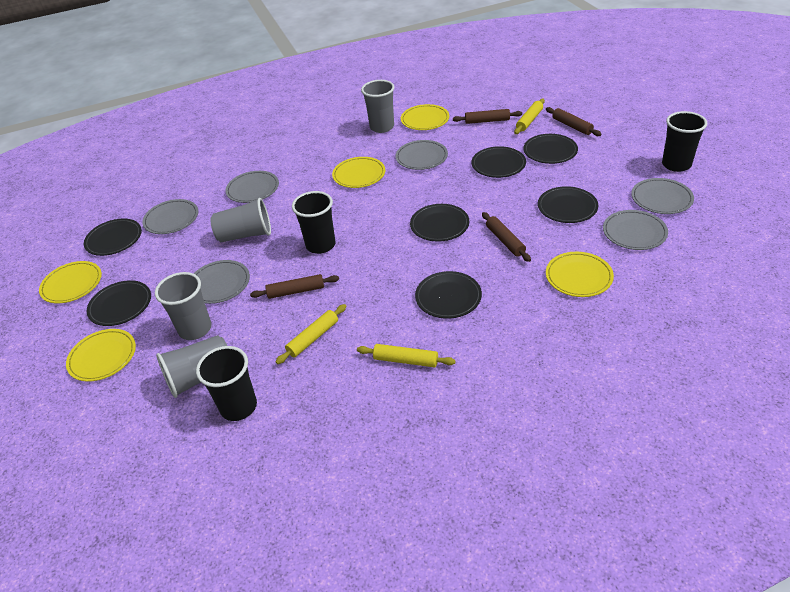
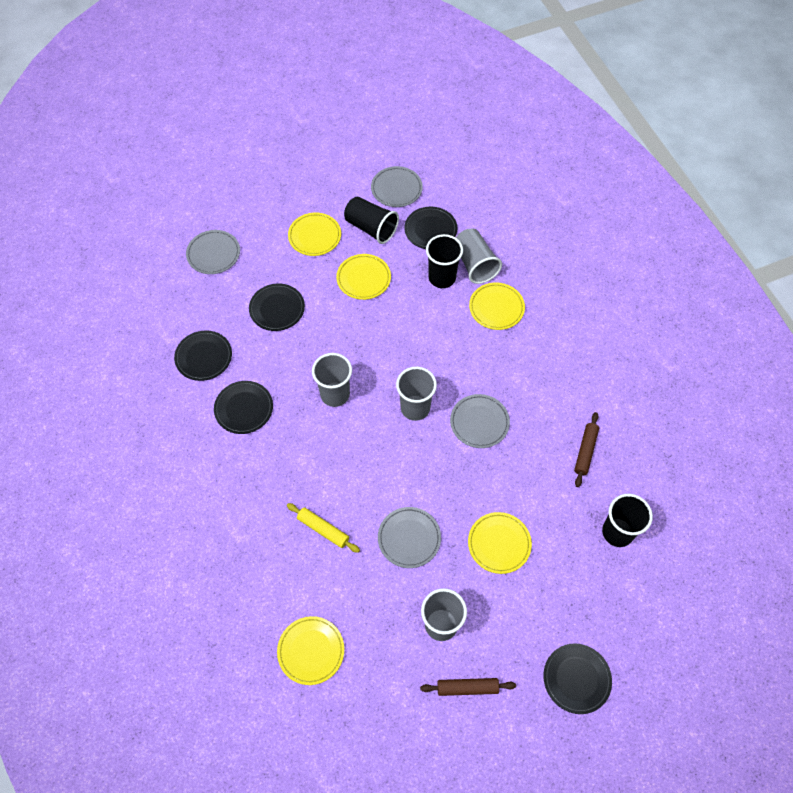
black plate: 7 -> 5
brown rolling pin: 4 -> 2
grey plate: 6 -> 4
yellow rolling pin: 3 -> 1

